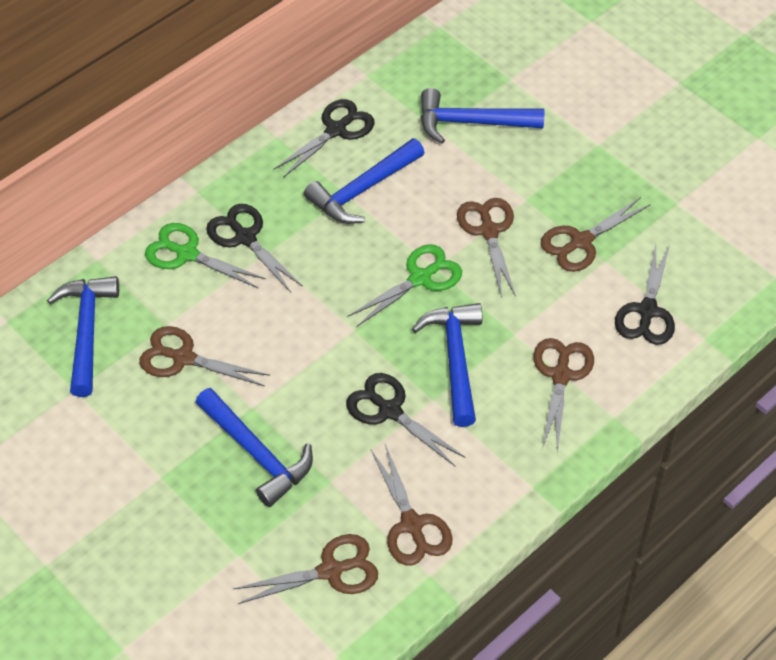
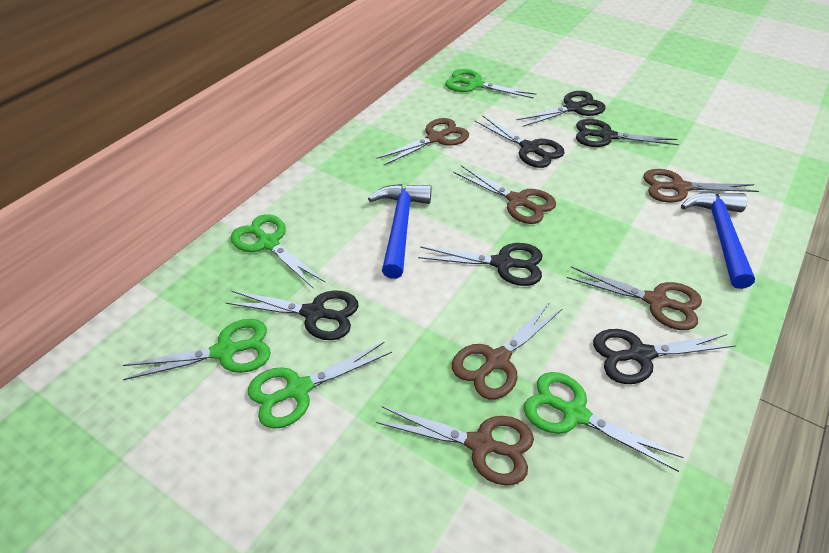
black scissors: 4 -> 6
blue hammer: 5 -> 2
green scissors: 2 -> 5

